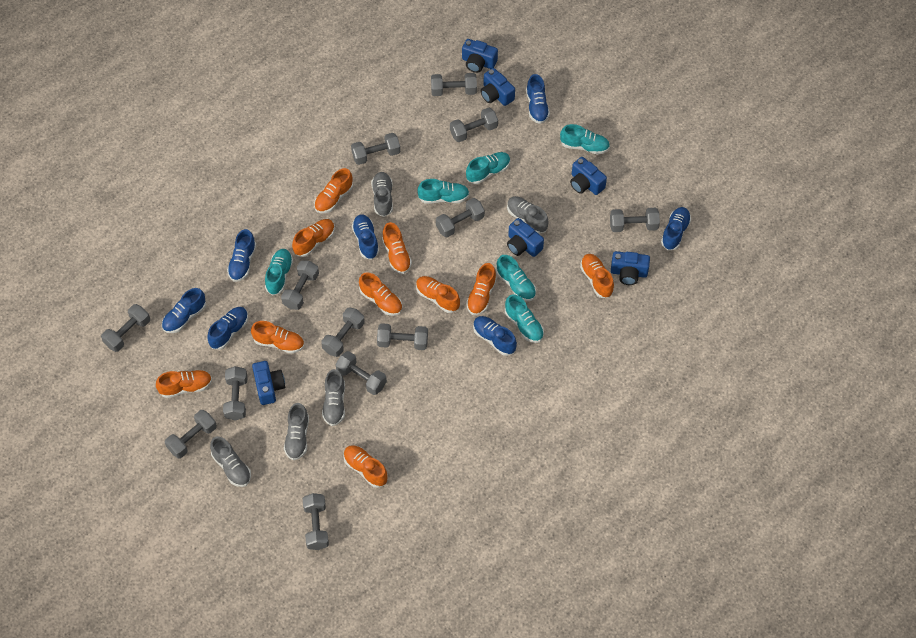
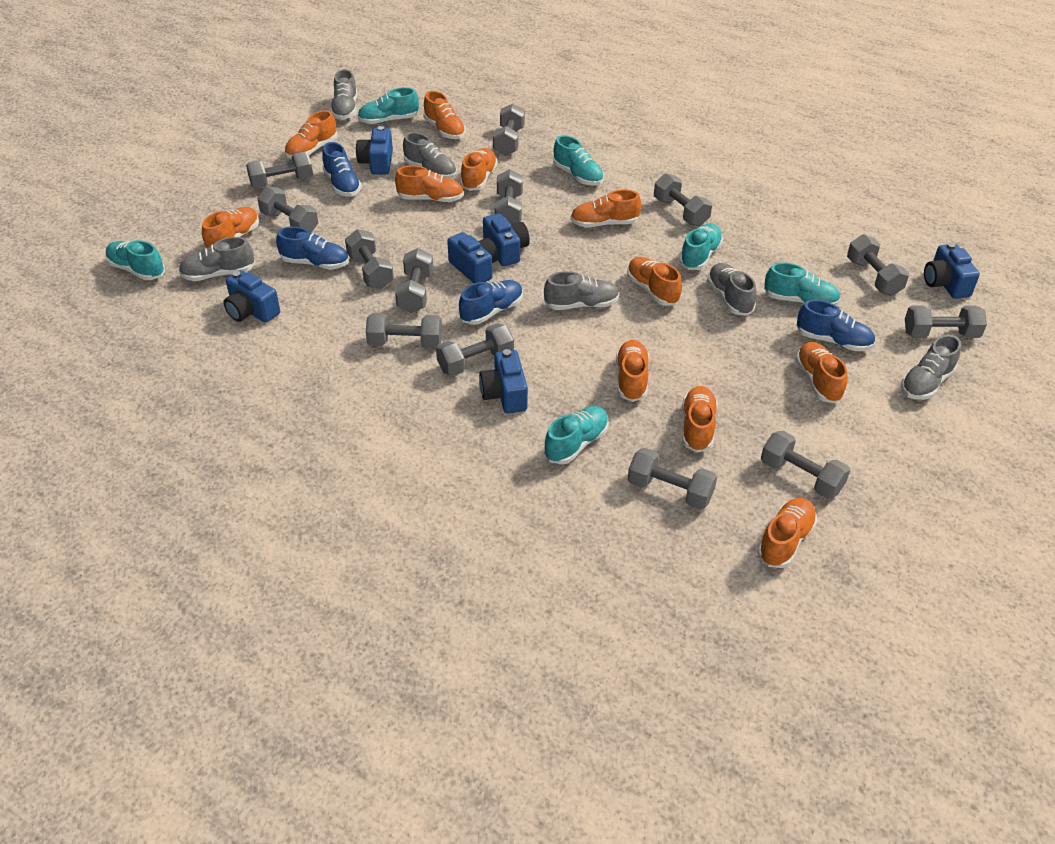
blue shoe: 7 -> 4
grey shoe: 5 -> 6
orange shoe: 10 -> 11

